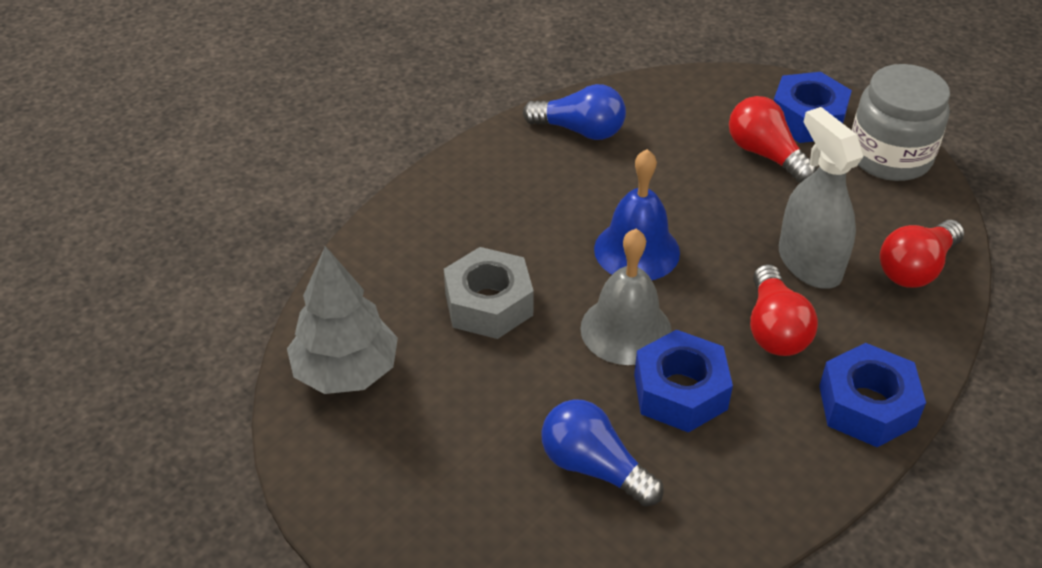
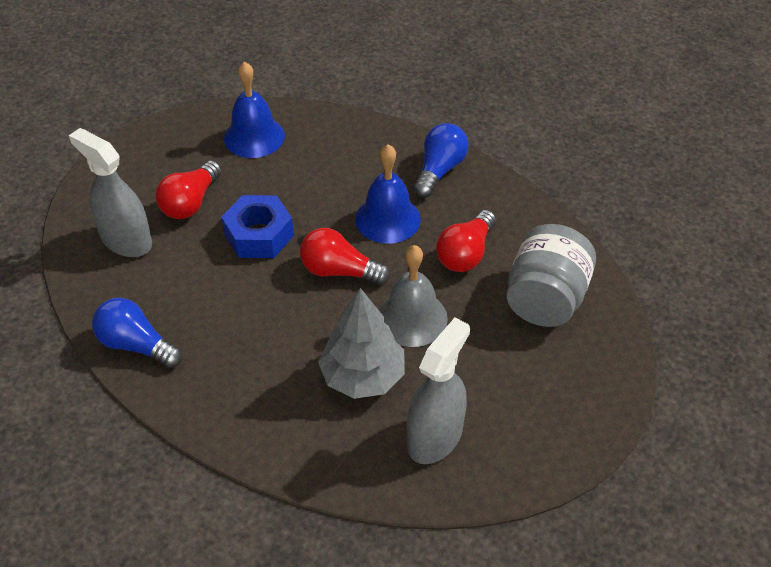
blue bell: 1 -> 2
blue nut: 3 -> 1
grey nut: 1 -> 0
grey spray bottle: 1 -> 2

